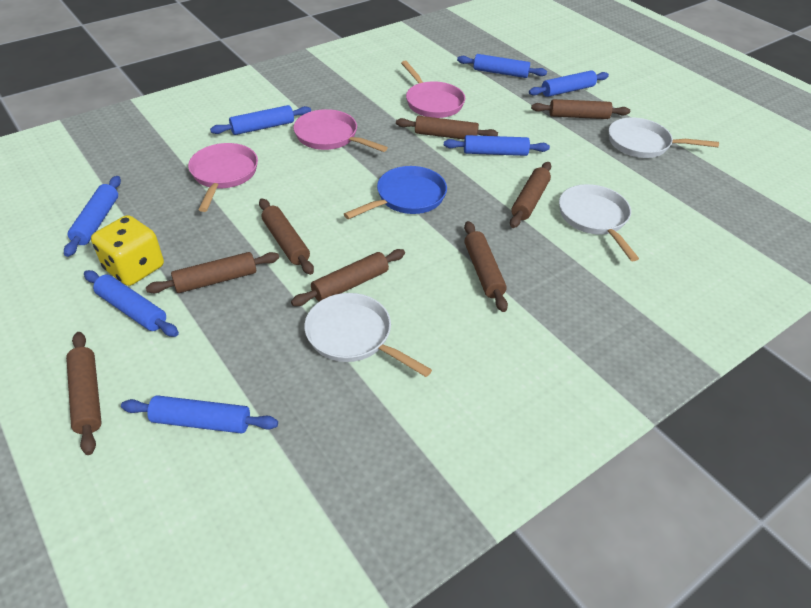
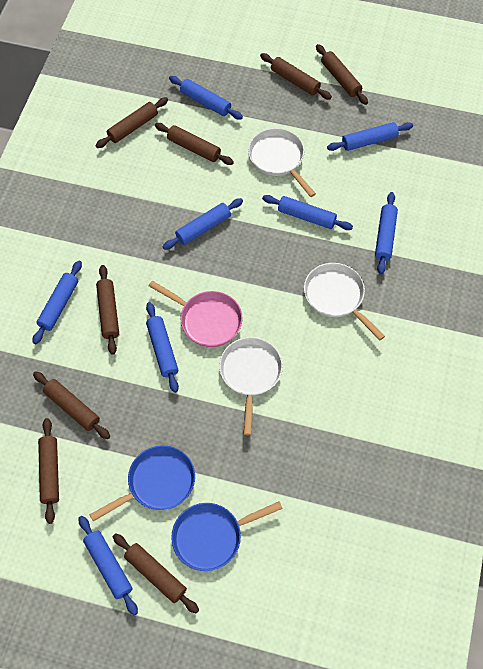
blue pan: 1 -> 2
blue rolling pin: 7 -> 8
pink pan: 3 -> 1
yellow dice: 1 -> 0

